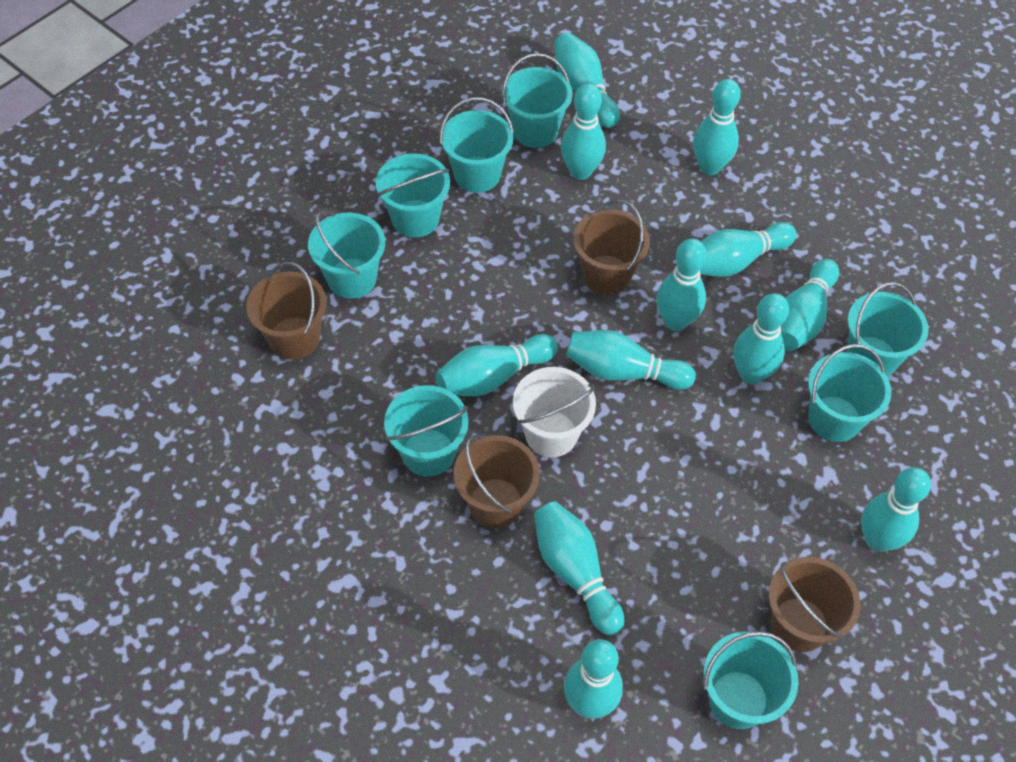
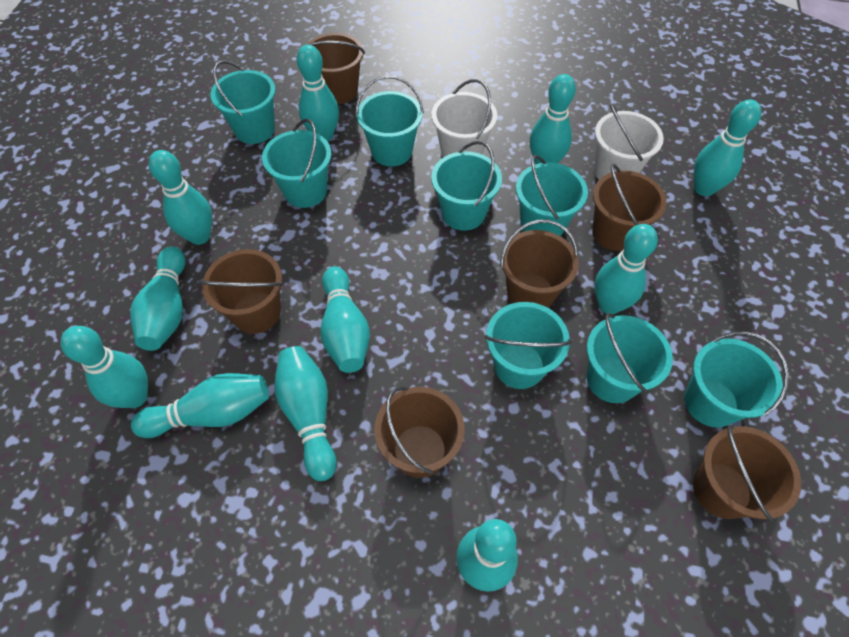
brown bucket: 4 -> 6
turquoise bowling pin: 12 -> 11
white bucket: 1 -> 2

